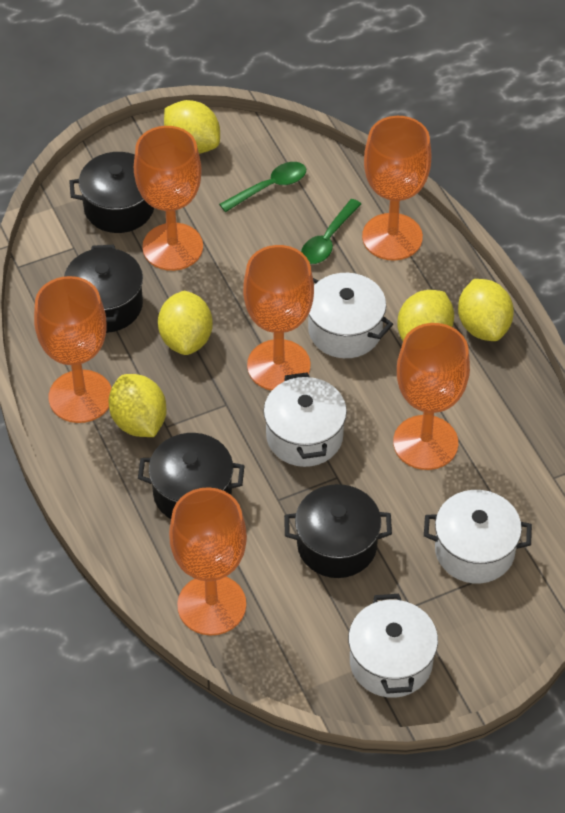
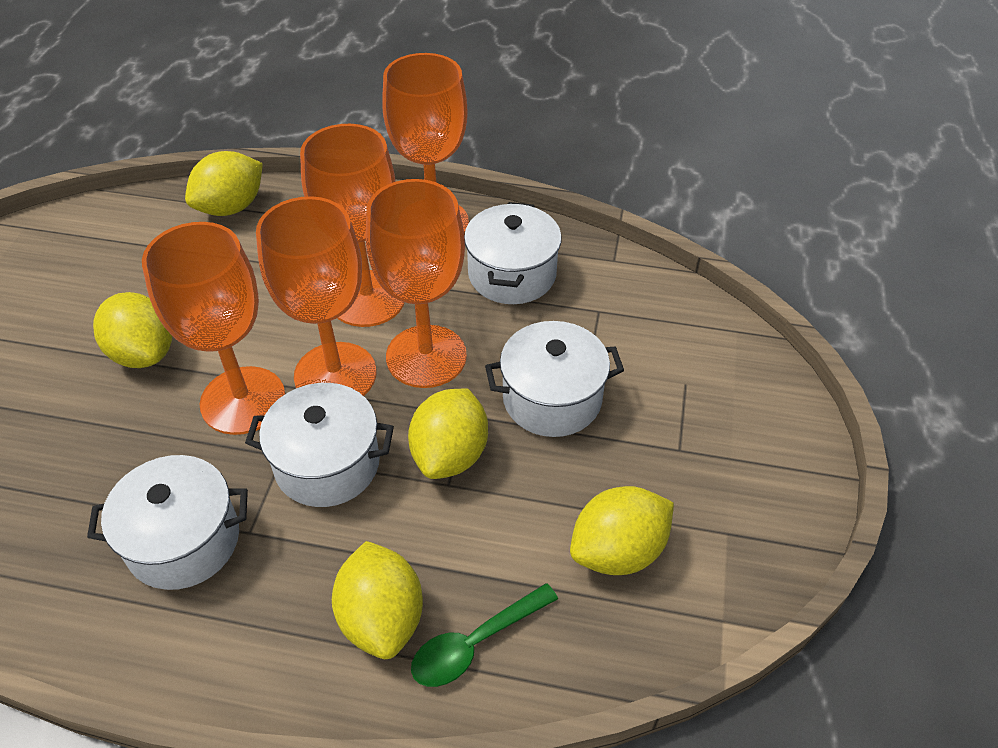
black pot: 4 -> 0
green spoon: 2 -> 1
orange goblet: 6 -> 5

